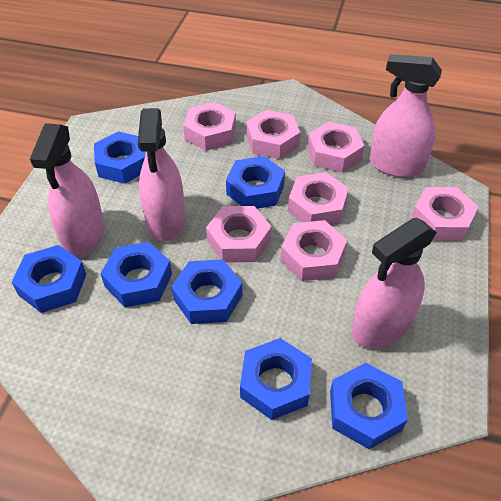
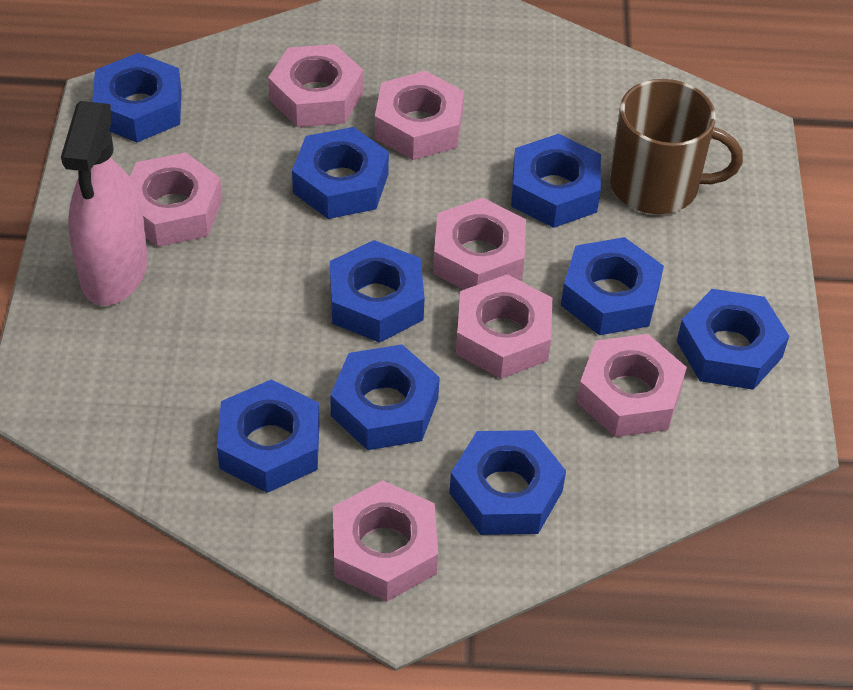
blue nut: 7 -> 9
brown mug: 0 -> 1
pink spray bottle: 4 -> 1

